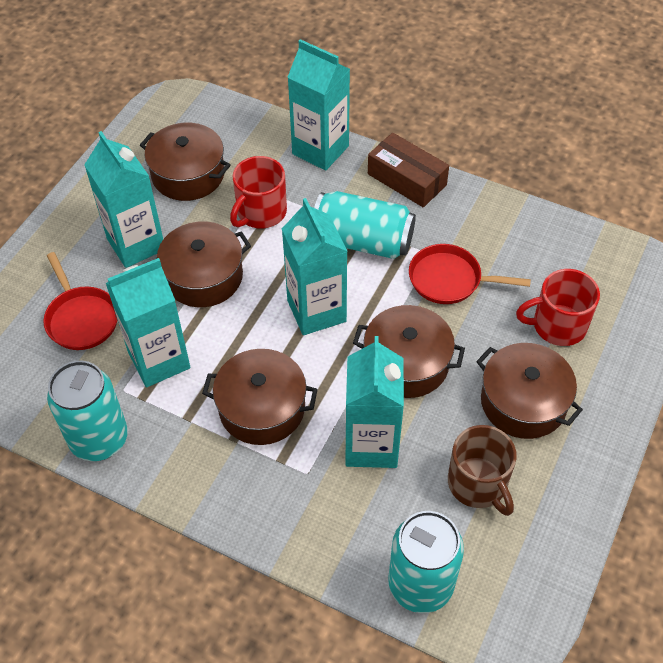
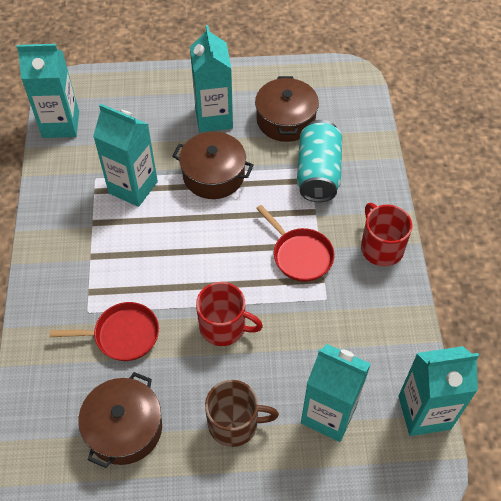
brown box: 1 -> 0
brown pot: 5 -> 3
turquoise can: 3 -> 1

